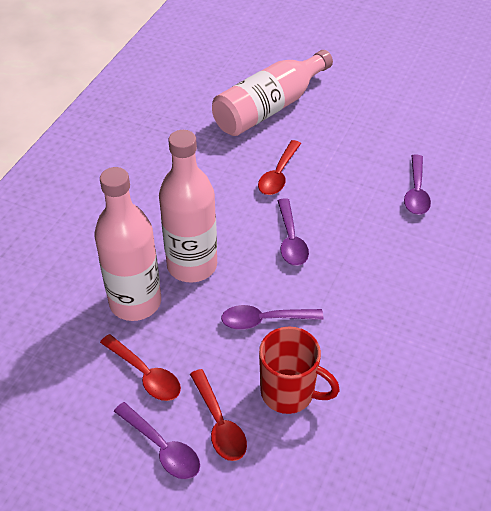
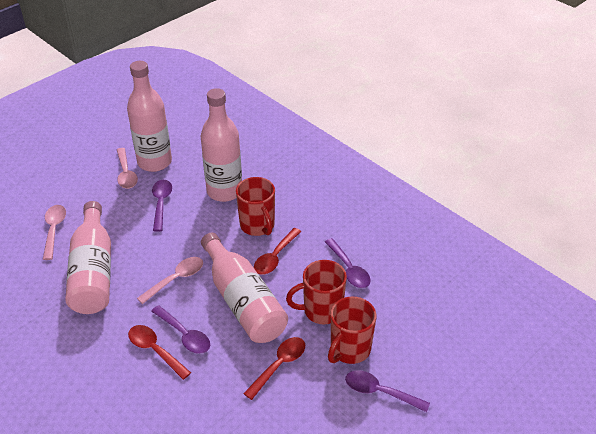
pink bottle: 3 -> 4
pink spoon: 0 -> 3
red mug: 1 -> 3

